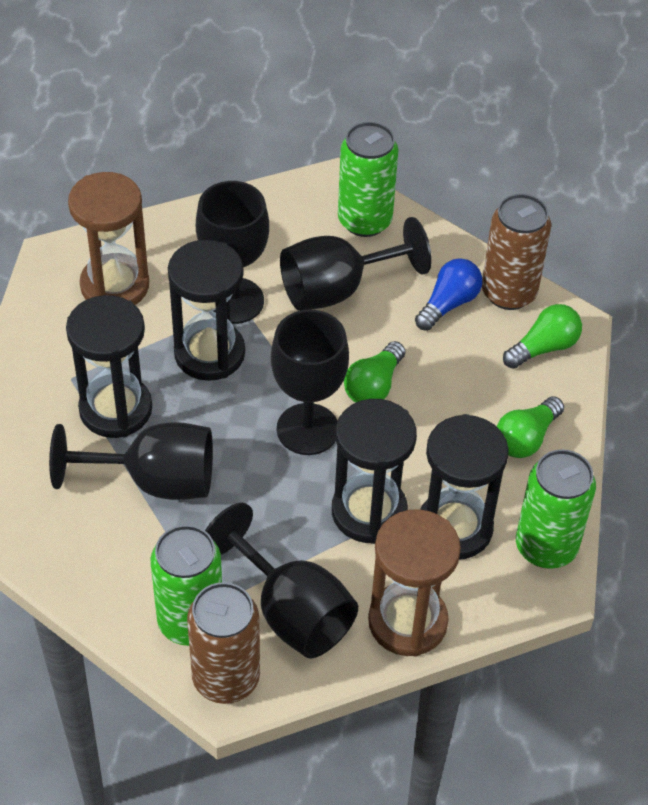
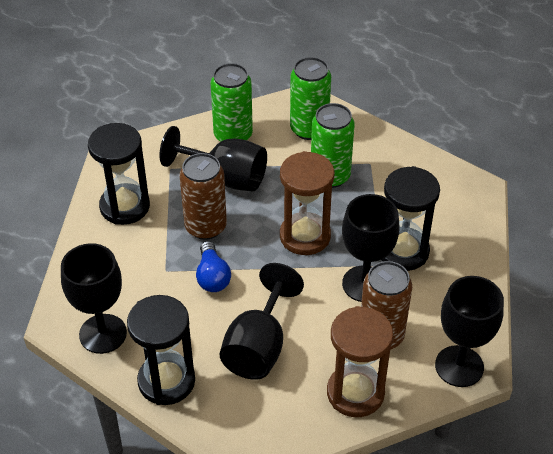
black hourglass: 4 -> 3
green light bulb: 3 -> 0

